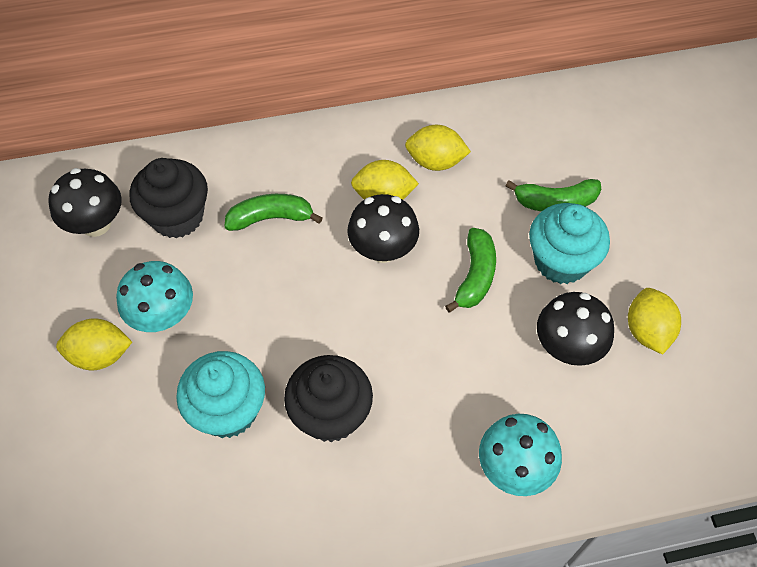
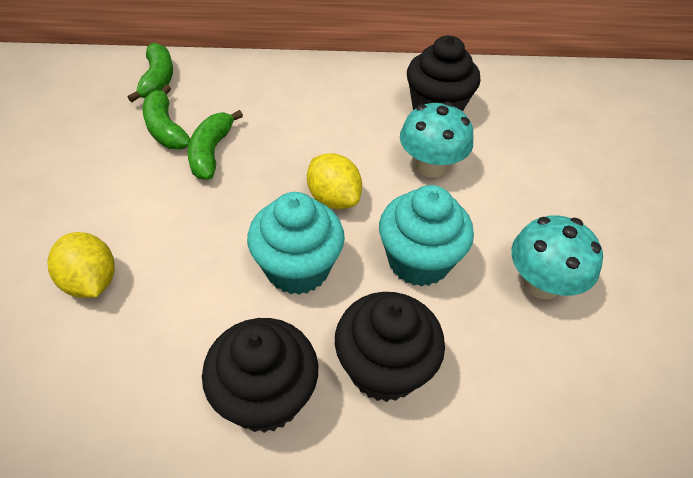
black cupcake: 2 -> 3
black mushroom: 3 -> 0
yellow lemon: 4 -> 2

